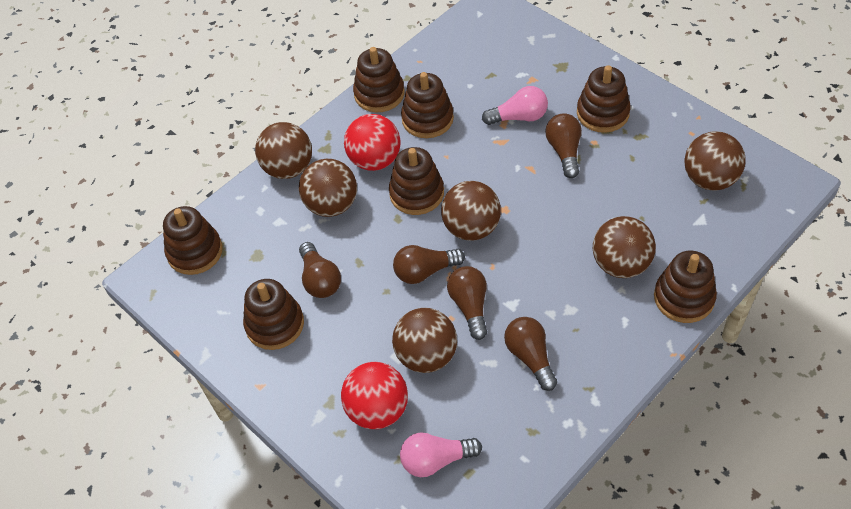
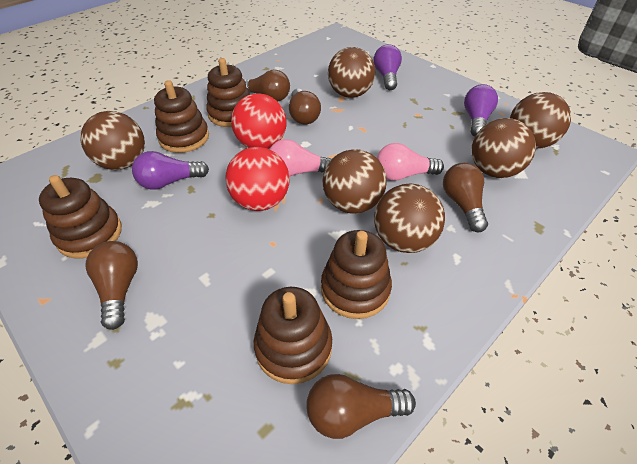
brown stacking toy: 7 -> 5
purple light bulb: 0 -> 3

